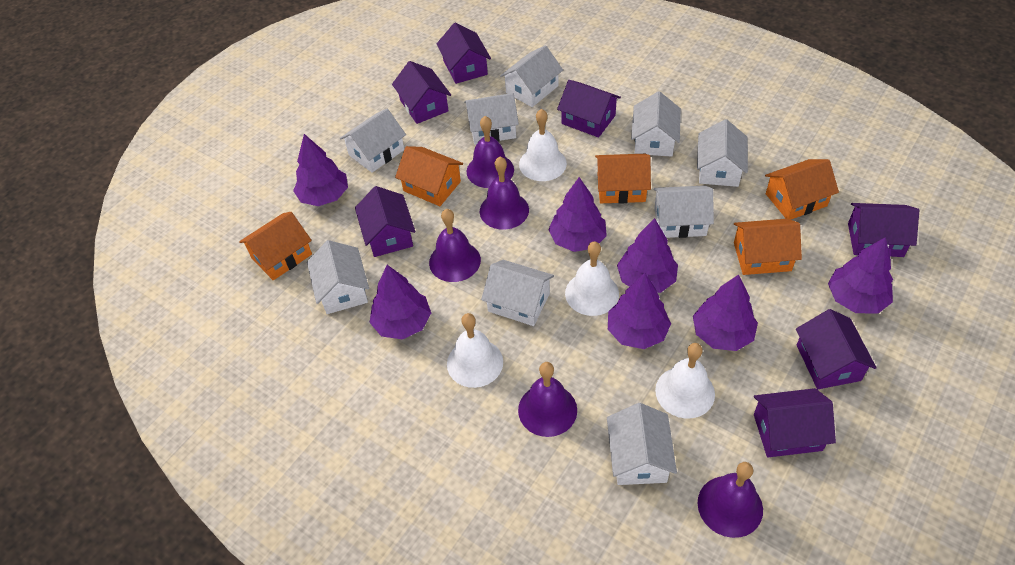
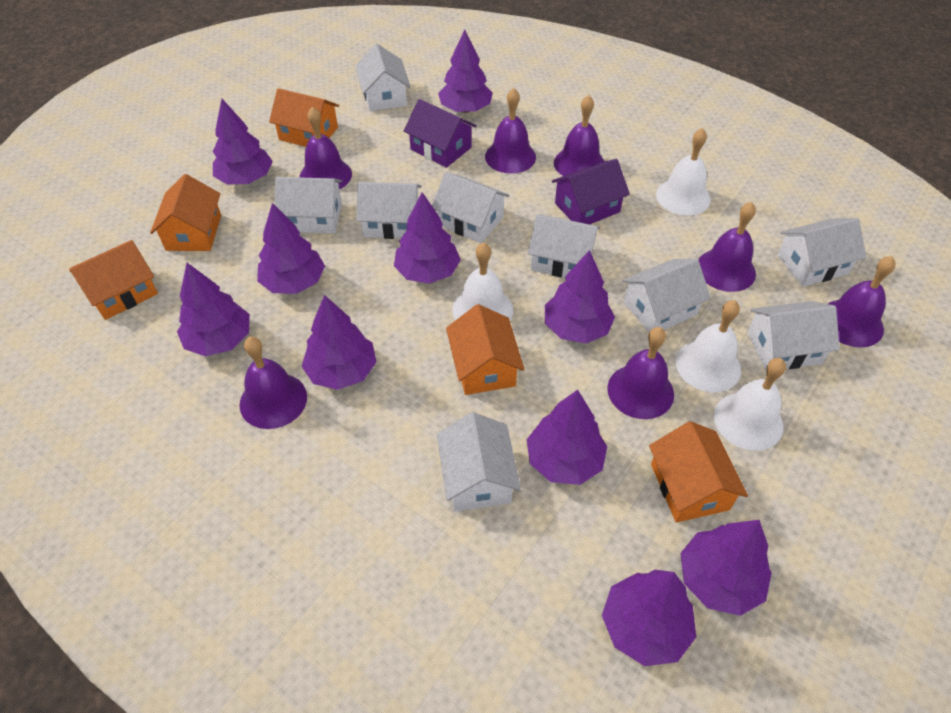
purple bell: 5 -> 7
purple house: 7 -> 2
purple tree: 7 -> 10

